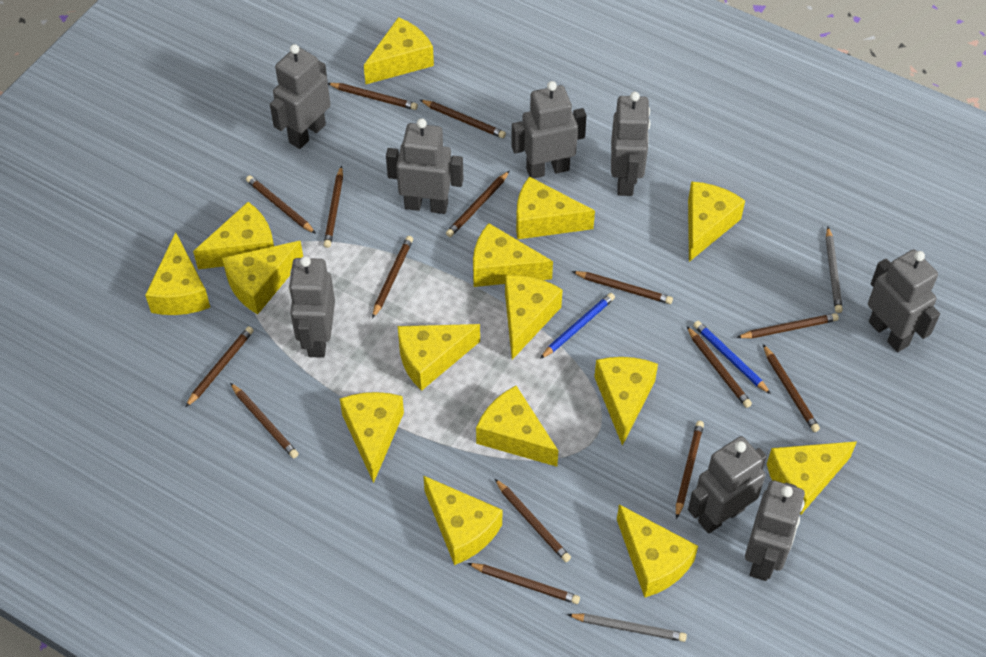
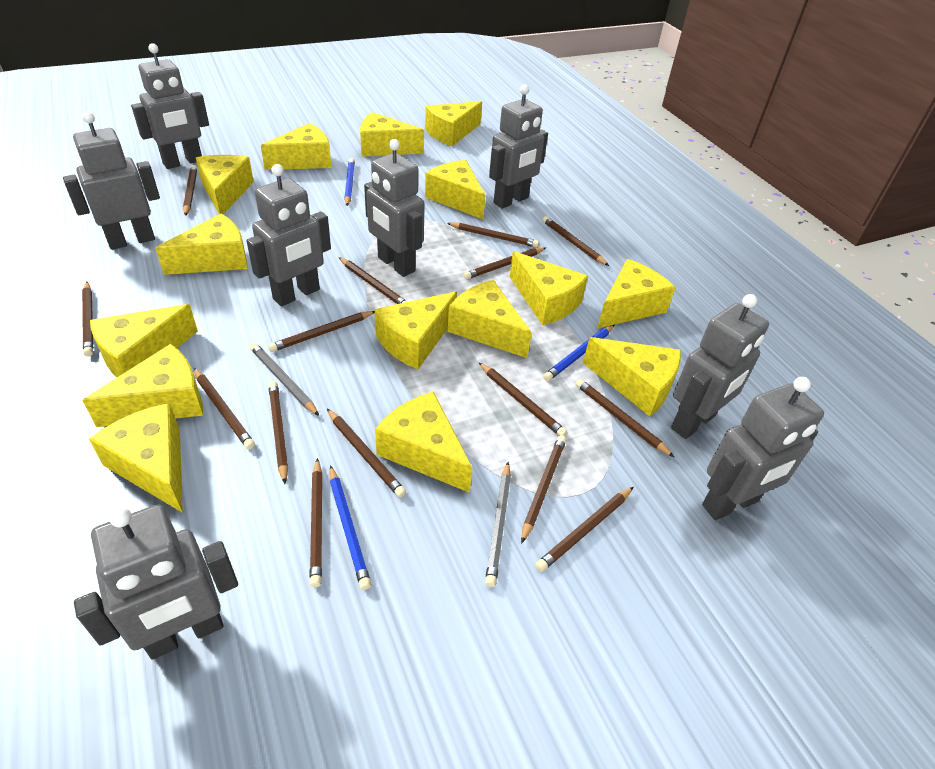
blue pencil: 2 -> 3

